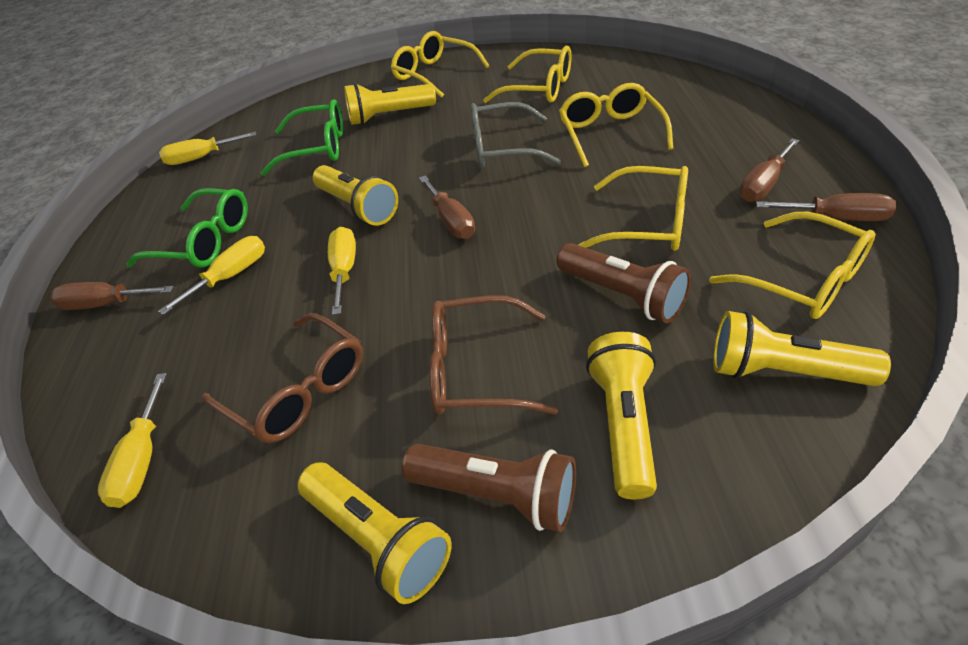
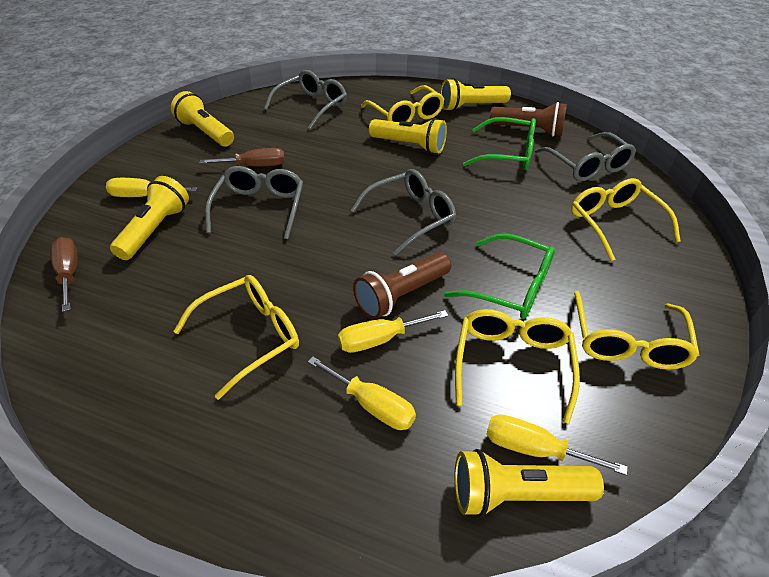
brown glasses: 2 -> 0
brown screwdriver: 4 -> 2
grey glasses: 1 -> 4

